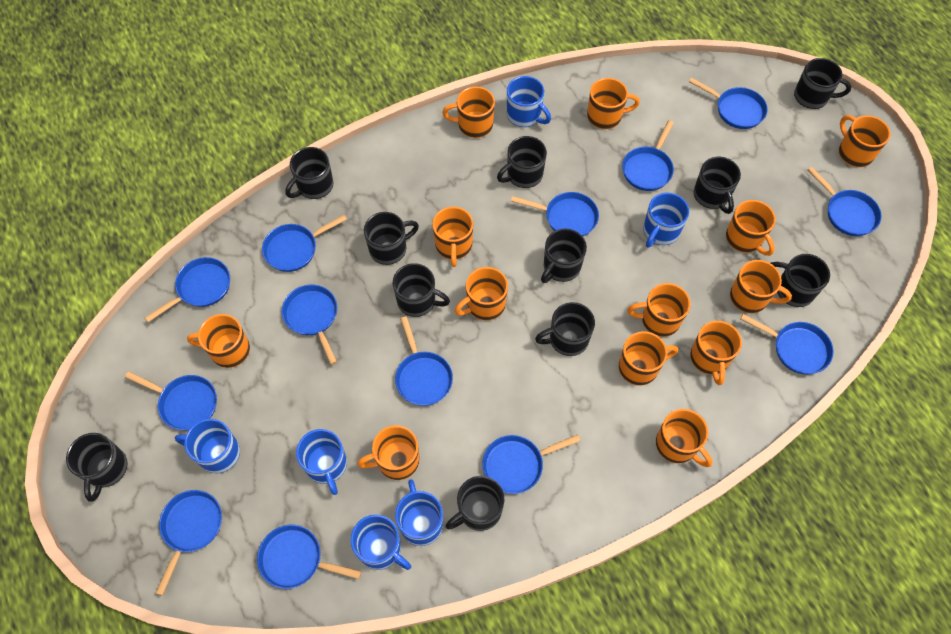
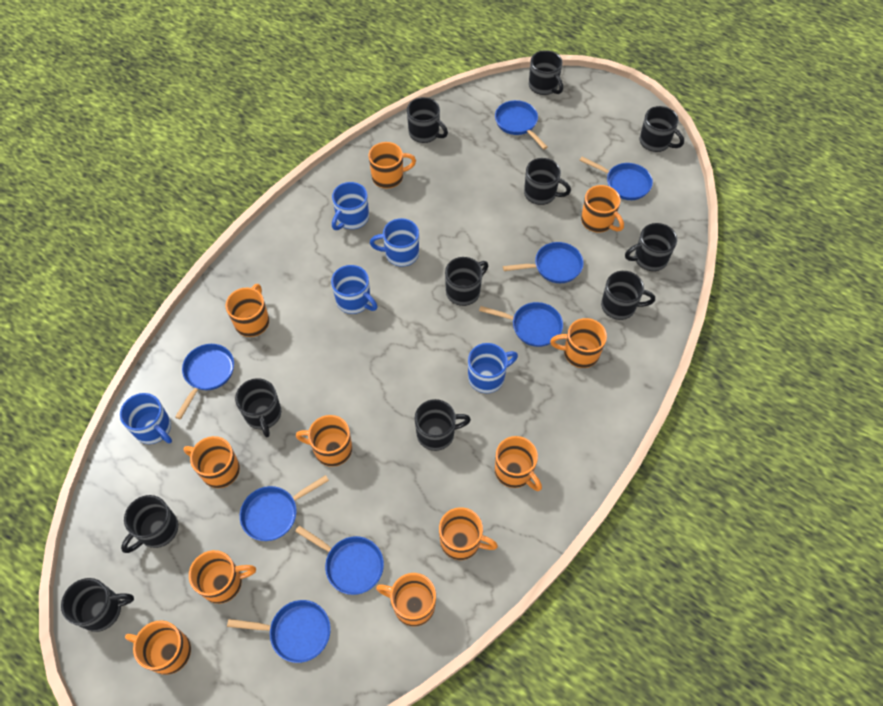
blue mug: 6 -> 5
blue pan: 13 -> 8
orange mug: 13 -> 11

